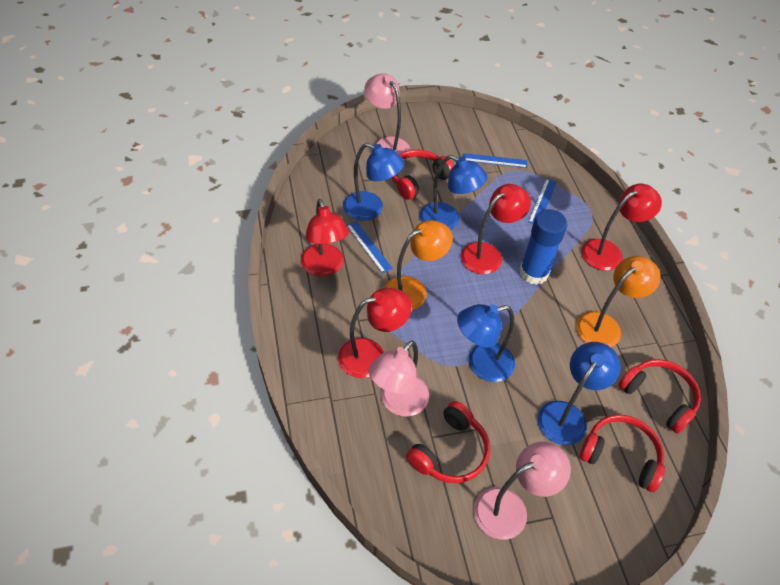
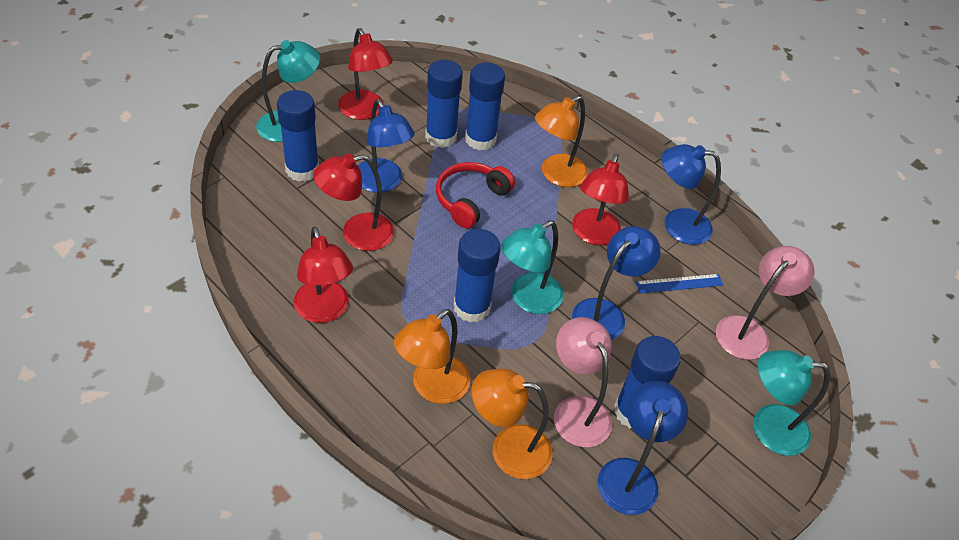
blue glue stick: 1 -> 5
blue ruler: 3 -> 1
orange lamp: 2 -> 3
pink lamp: 3 -> 2
red headphones: 4 -> 1
turquoise lamp: 0 -> 3

